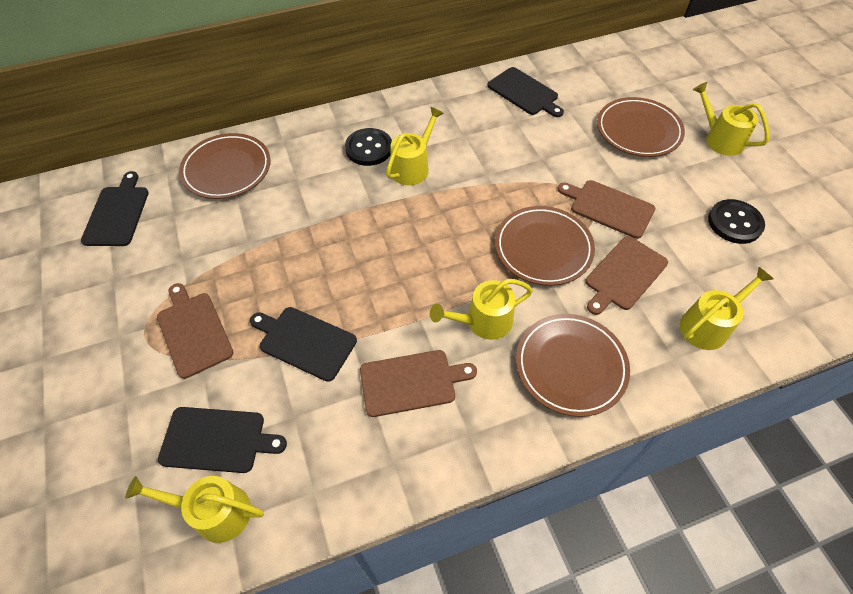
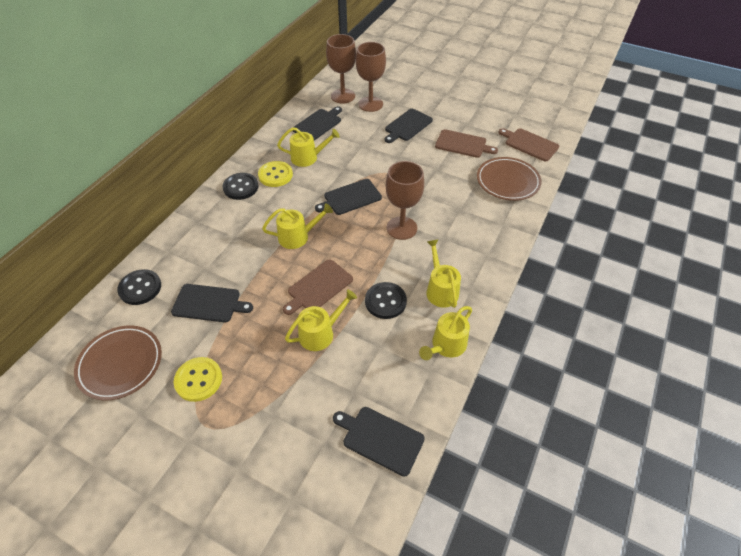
black button: 2 -> 3
black cutting board: 4 -> 5
brown cutting board: 4 -> 3
brown goblet: 0 -> 3
brown plate: 4 -> 2
yellow button: 0 -> 2

